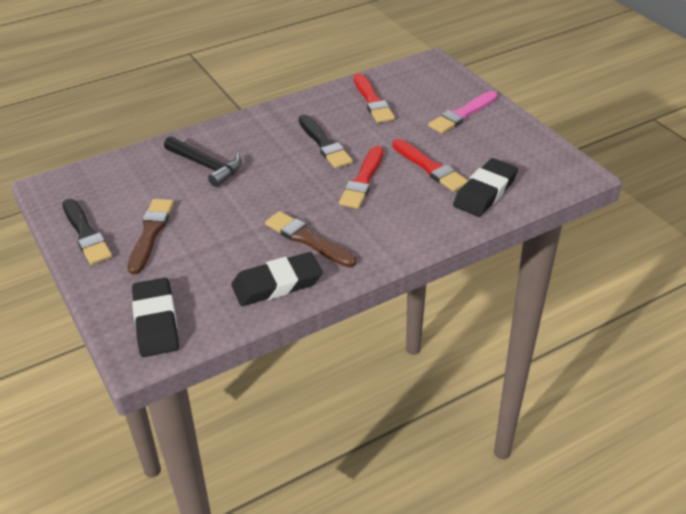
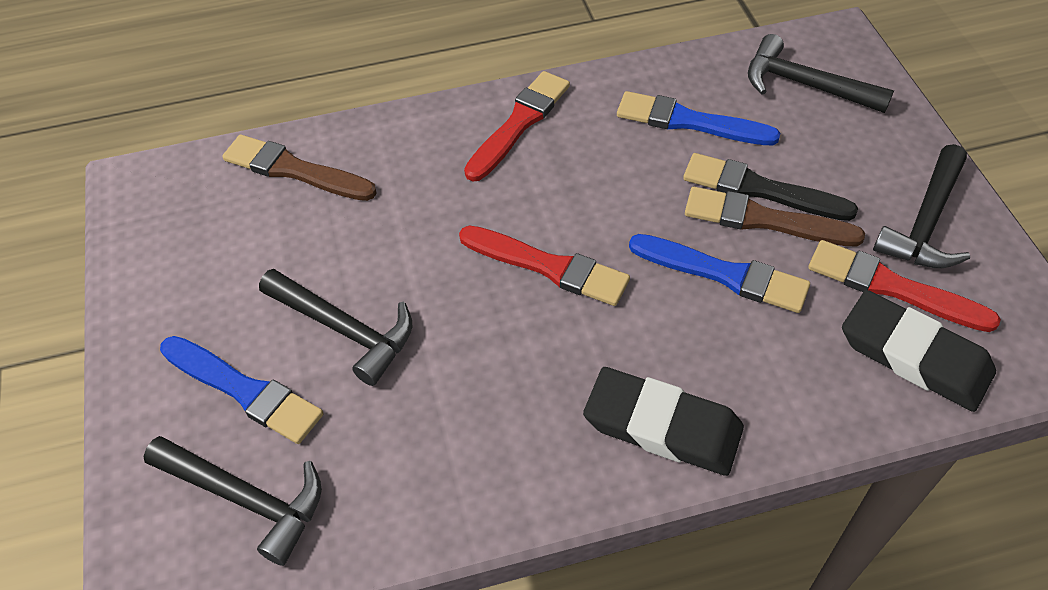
black brush: 2 -> 1
black eraser: 3 -> 2
black hammer: 1 -> 4
blue brush: 0 -> 3
pink brush: 1 -> 0

